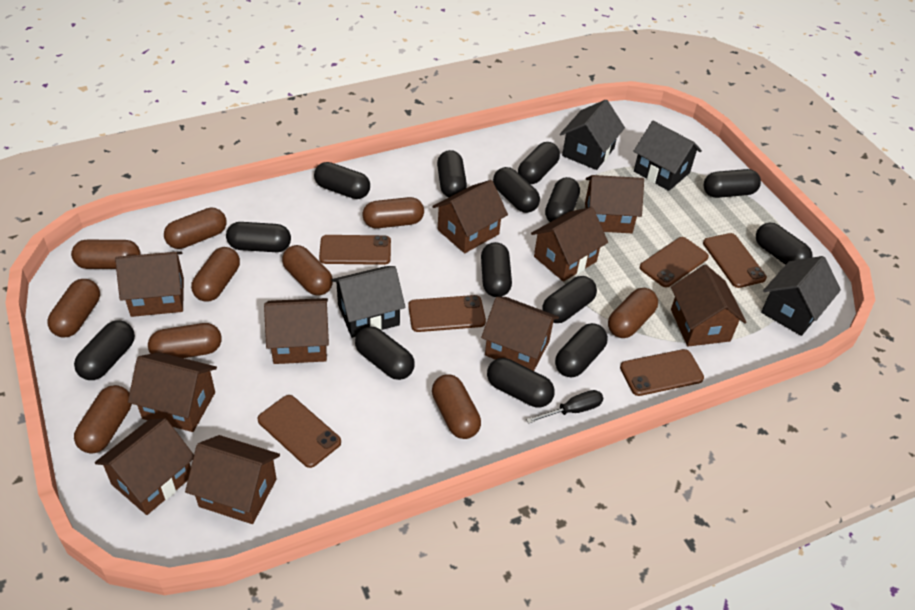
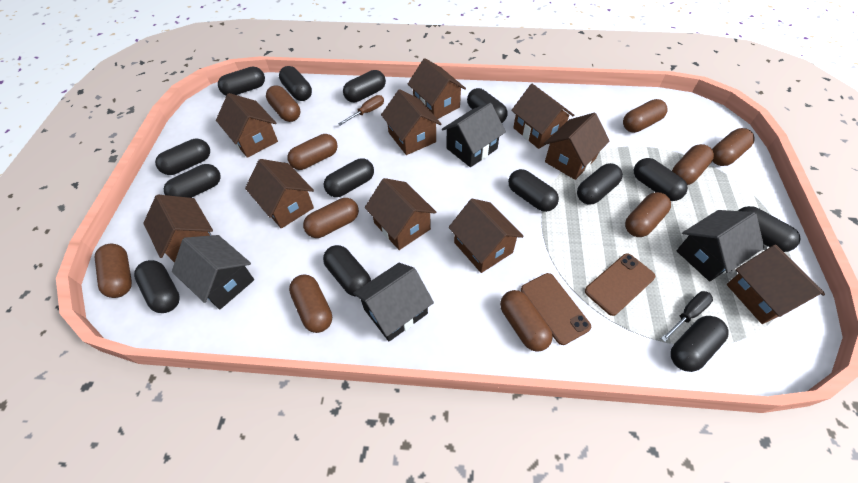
brown phone: 6 -> 2
brown screwdriver: 0 -> 1

